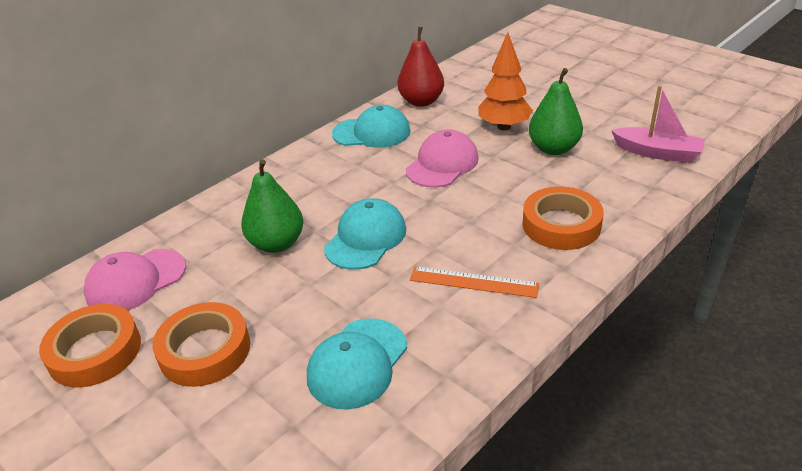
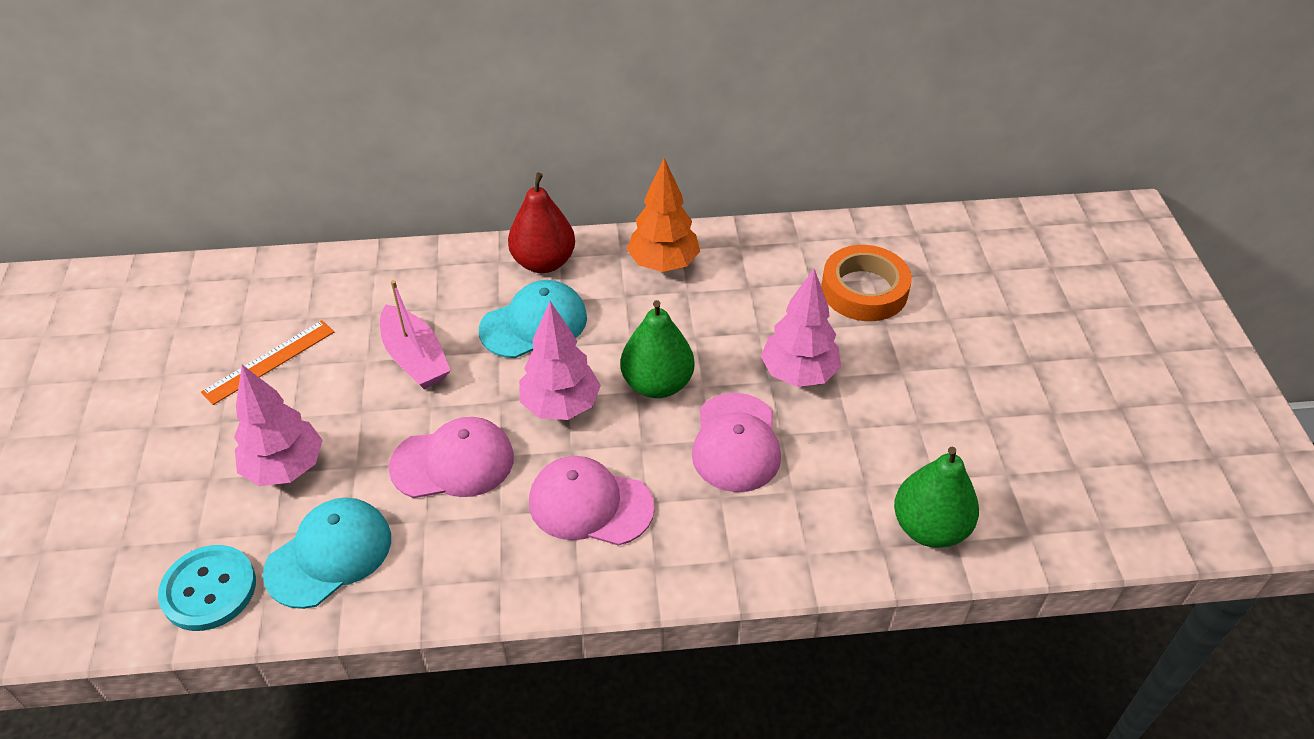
orange tape: 3 -> 1
pink cap: 2 -> 3
pink tree: 0 -> 3
turquoise button: 0 -> 1
turquoise cap: 3 -> 2

